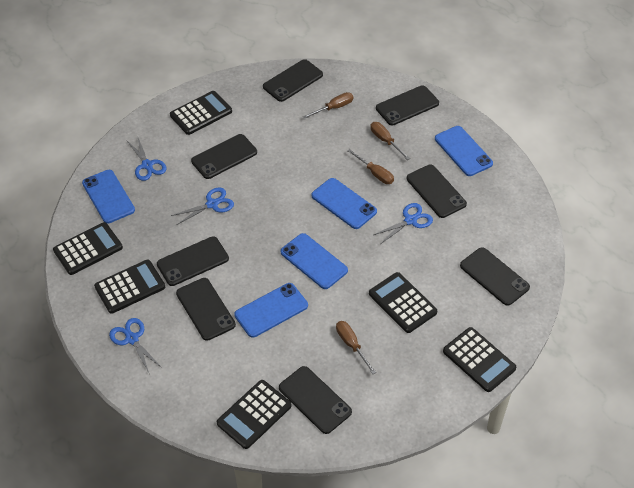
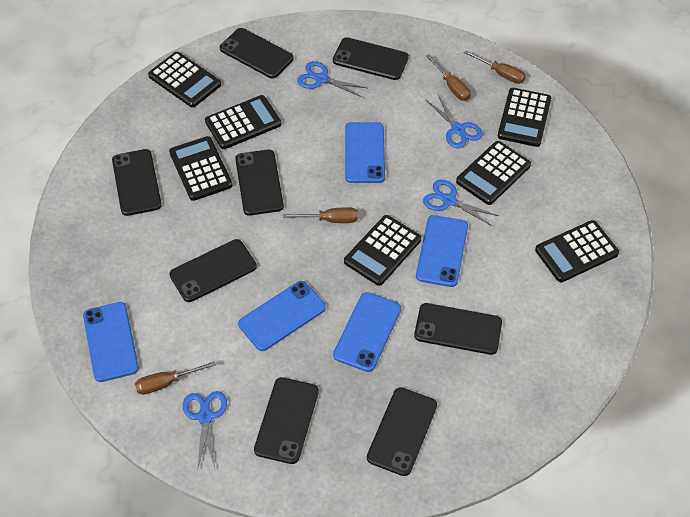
black calculator: 6 -> 7

